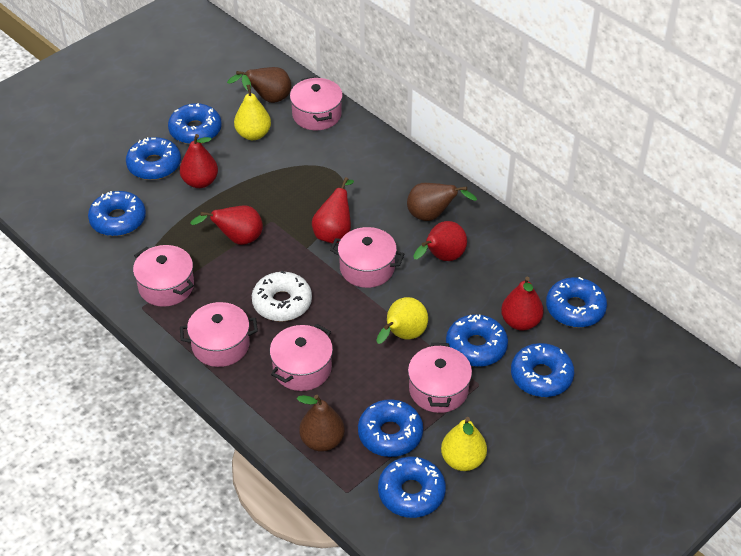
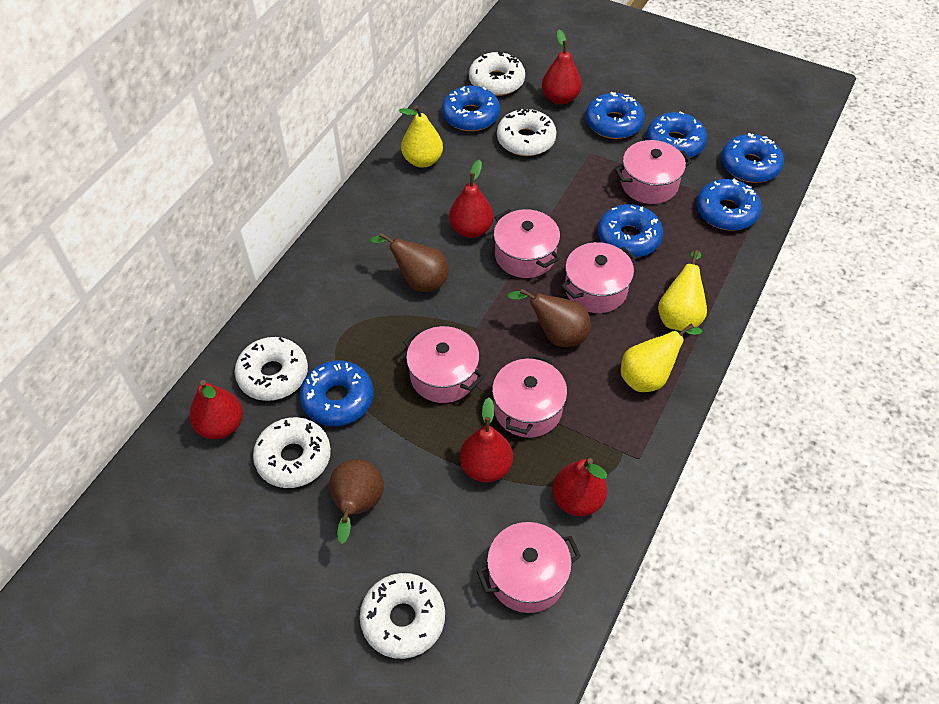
blue donut: 8 -> 7
white donut: 1 -> 5

